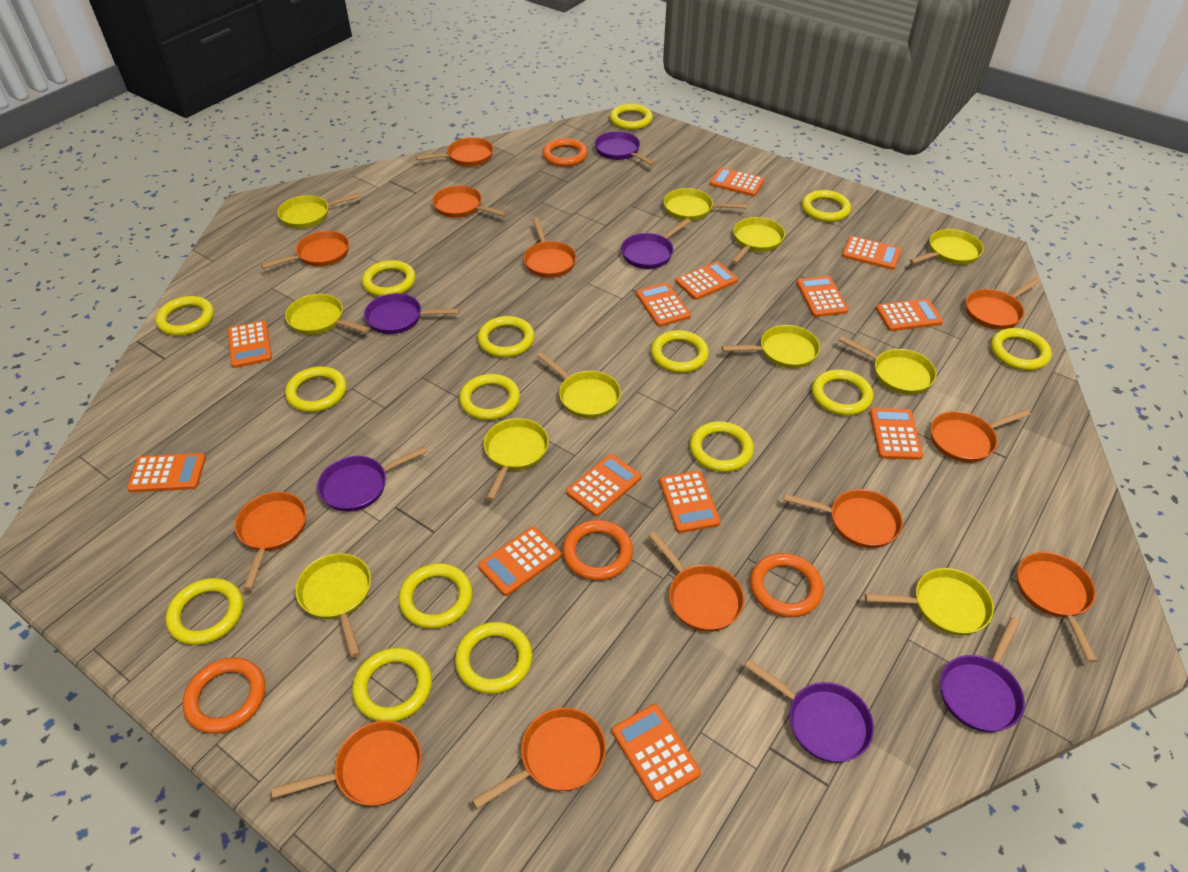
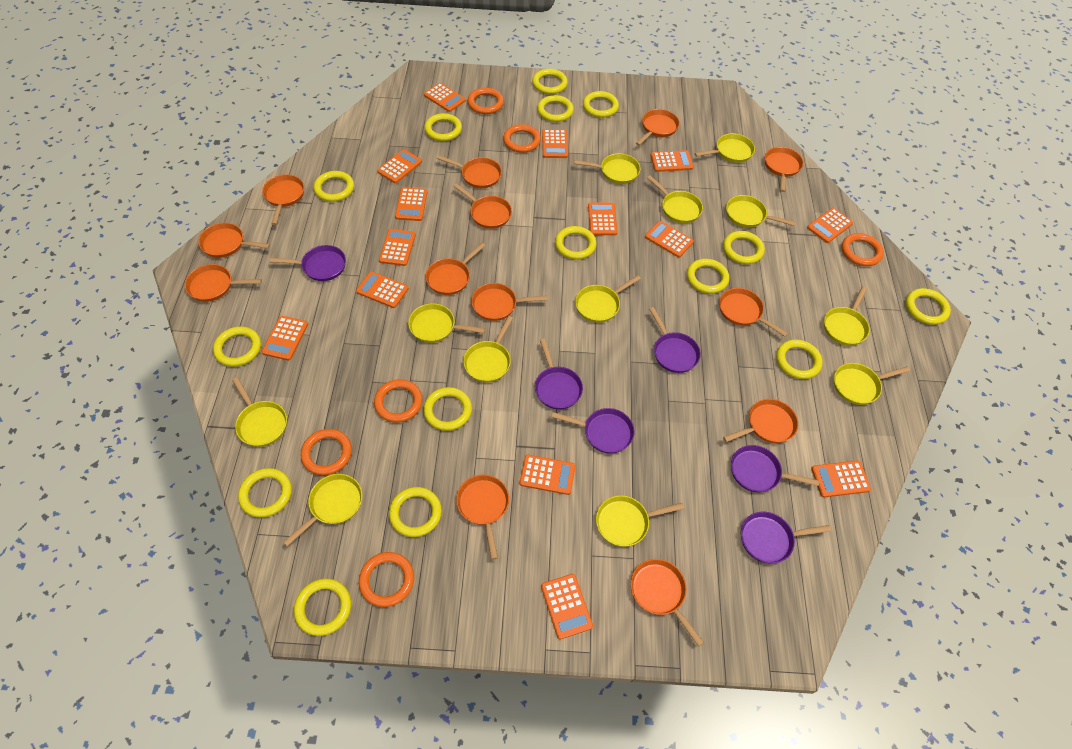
orange calculator: 13 -> 14
orange pan: 12 -> 13
orange ring: 4 -> 6
yellow pan: 11 -> 12

